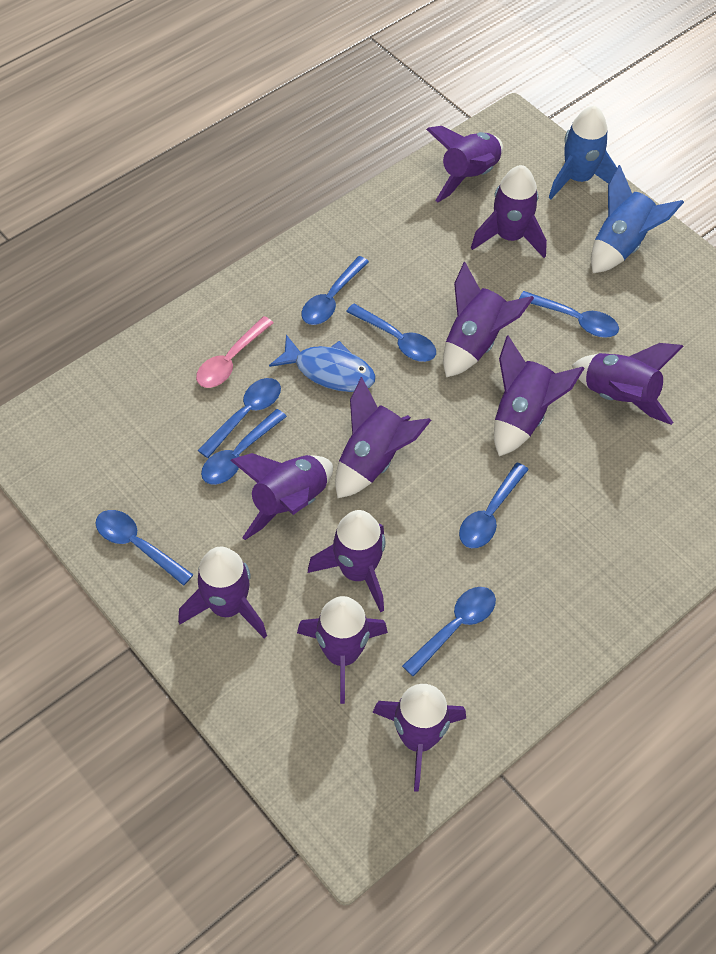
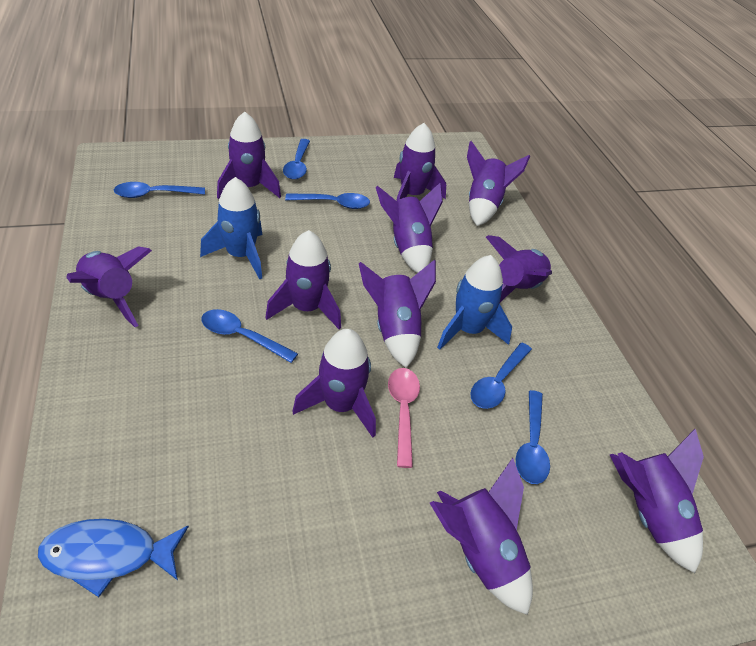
blue spoon: 8 -> 6

